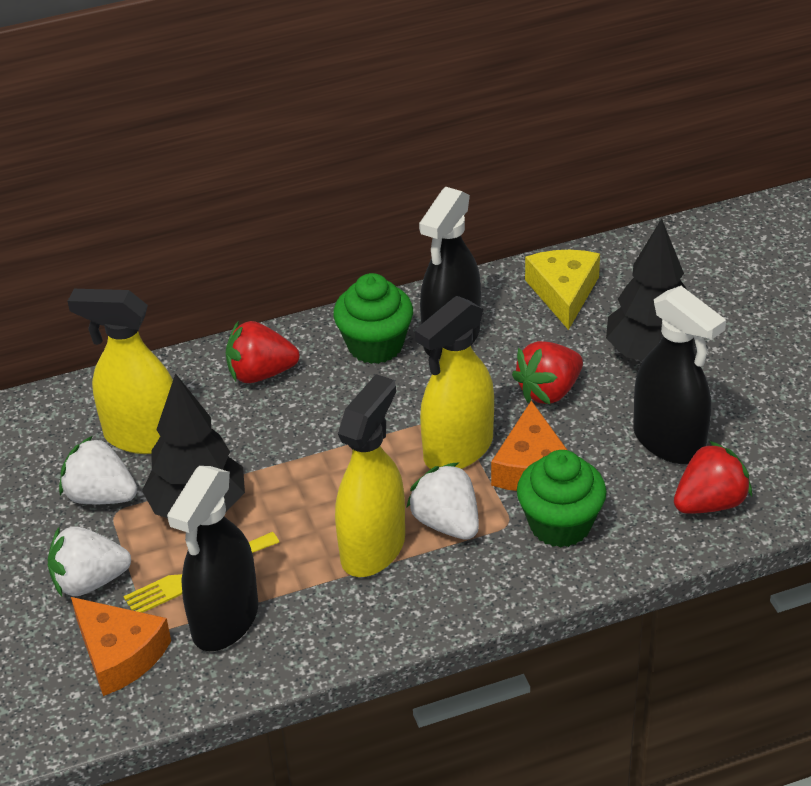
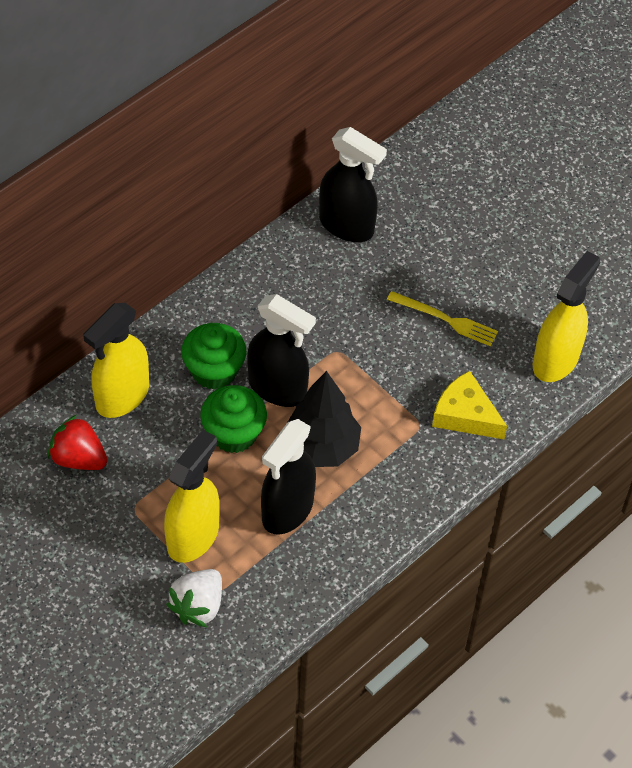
black tree: 2 -> 1
orange cheese: 2 -> 0
red strawberry: 3 -> 1
white strawberry: 3 -> 1

